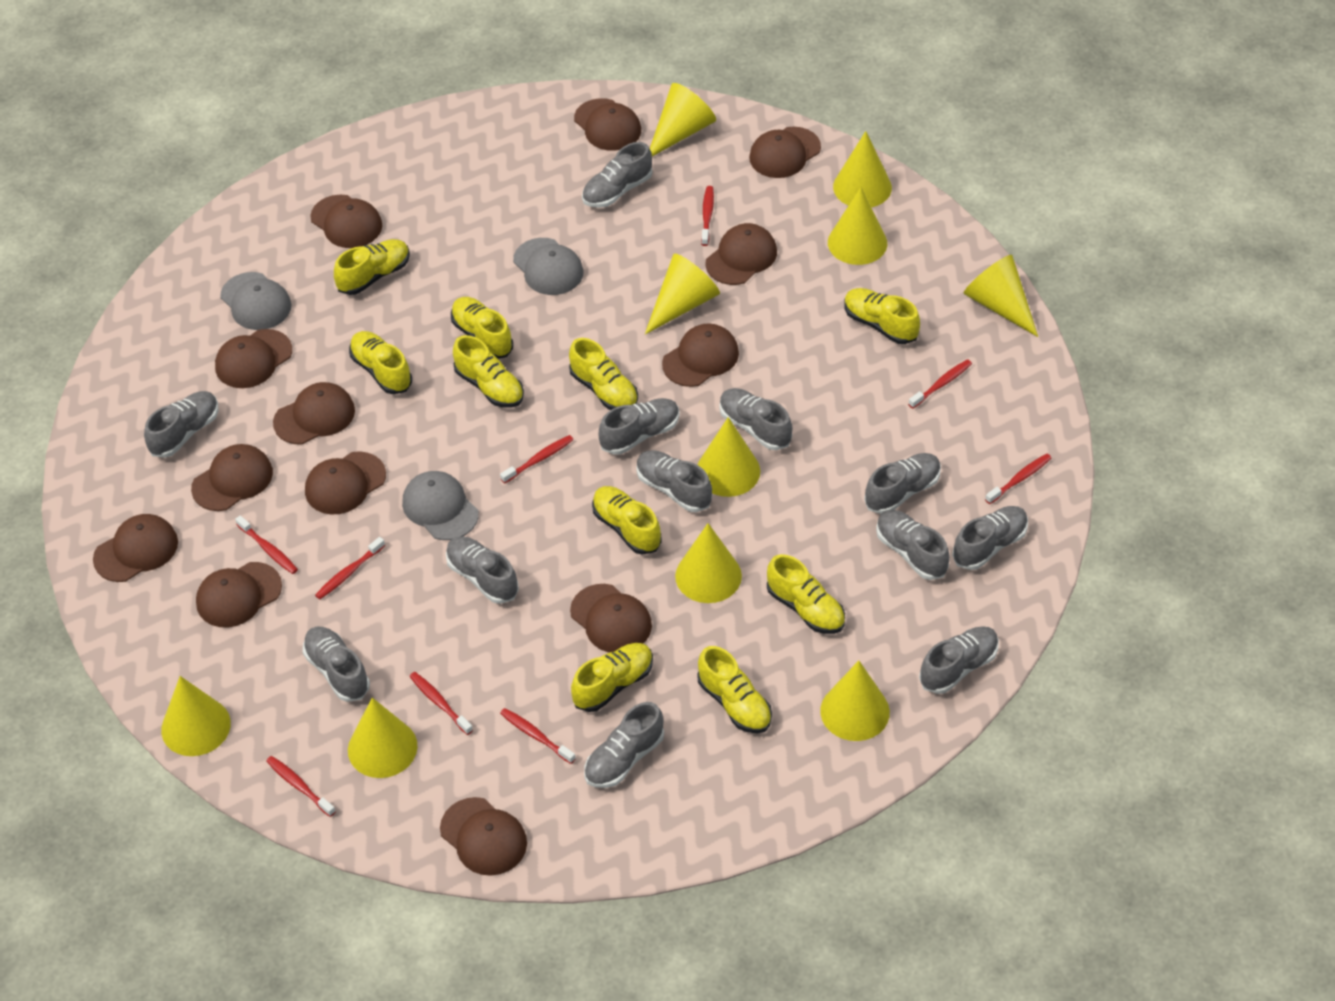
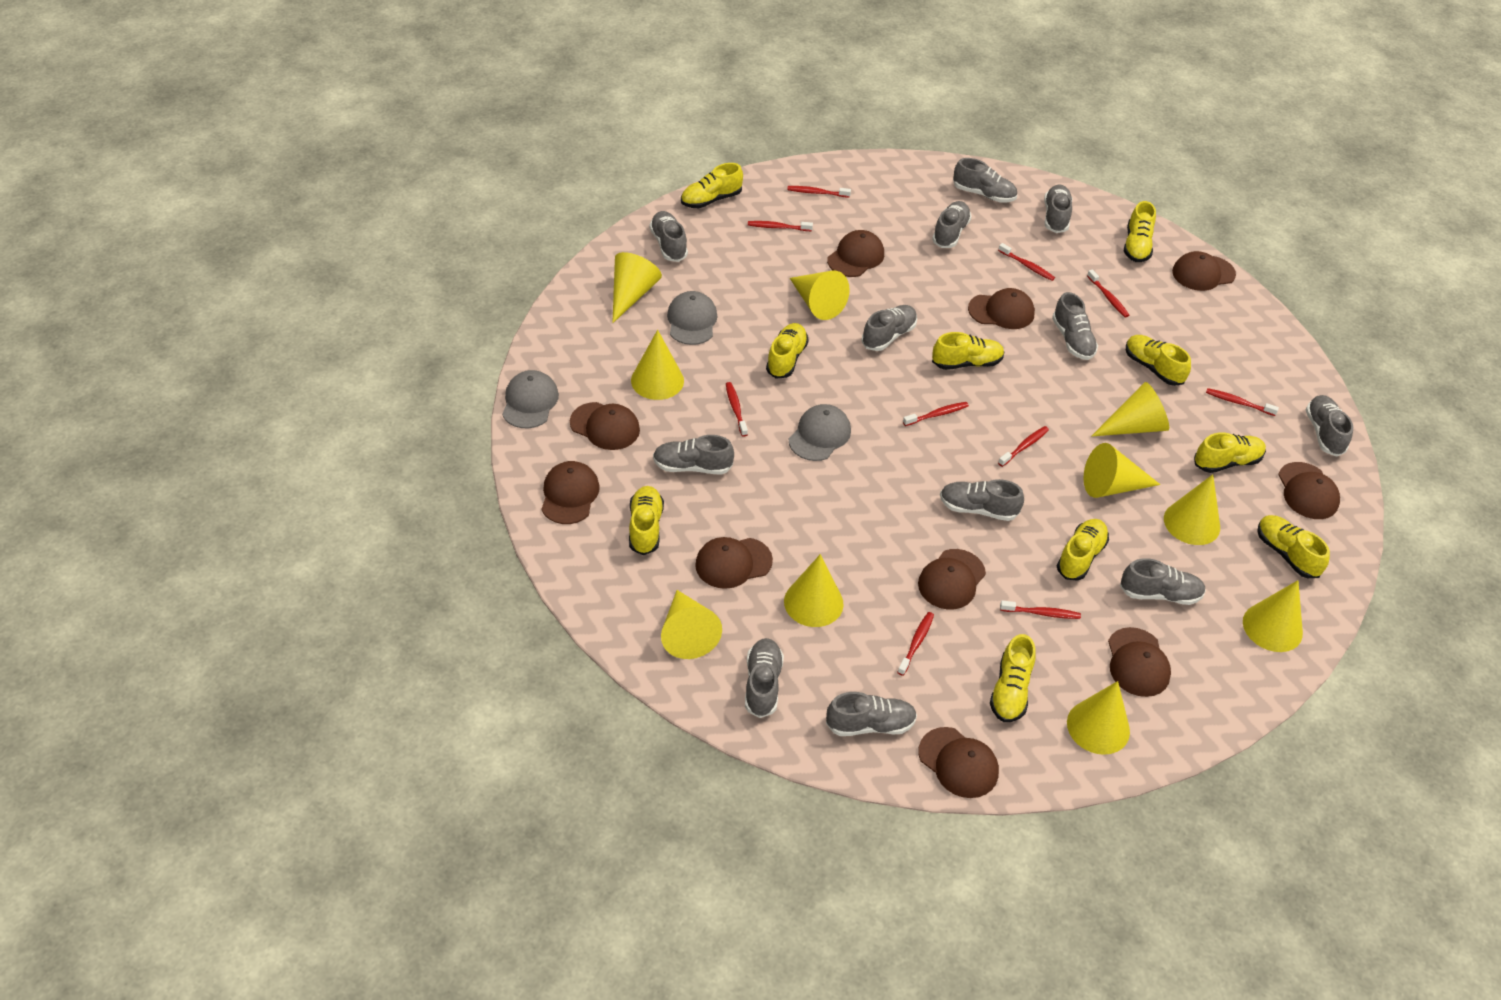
brown cap: 13 -> 10
red toothbrush: 9 -> 10

